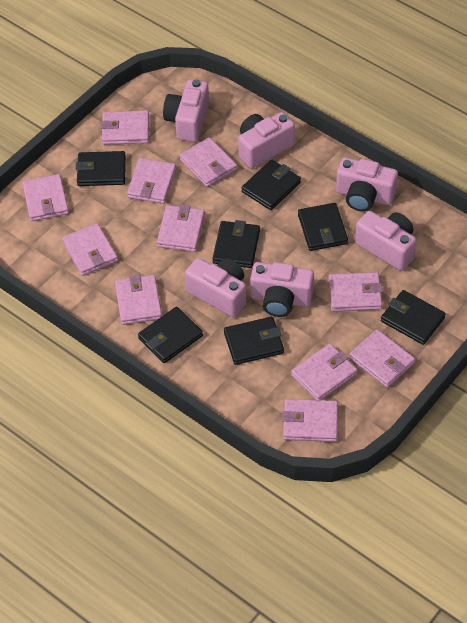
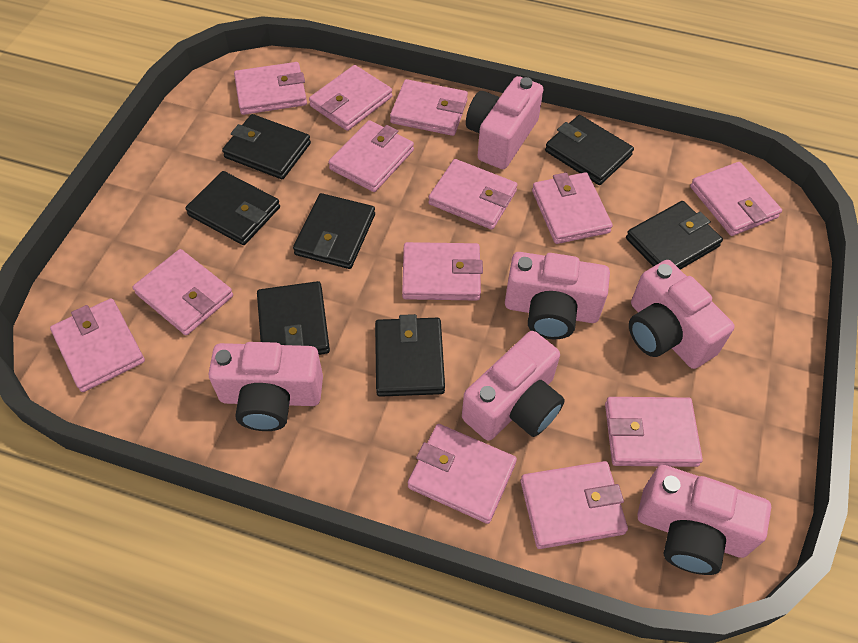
pink wallet: 11 -> 13

